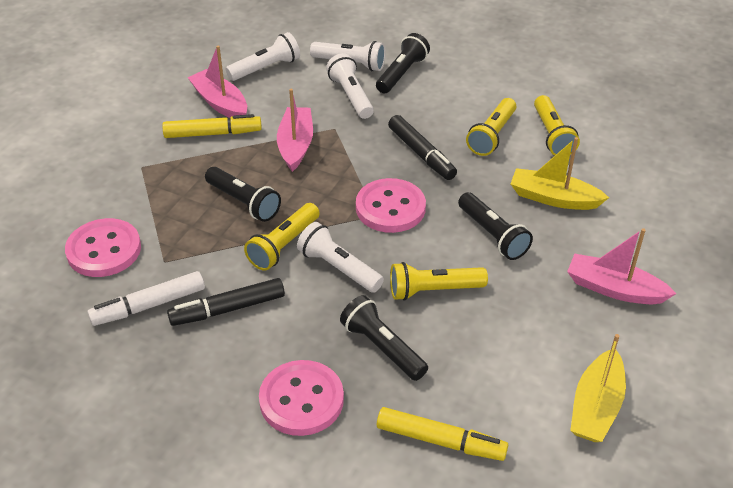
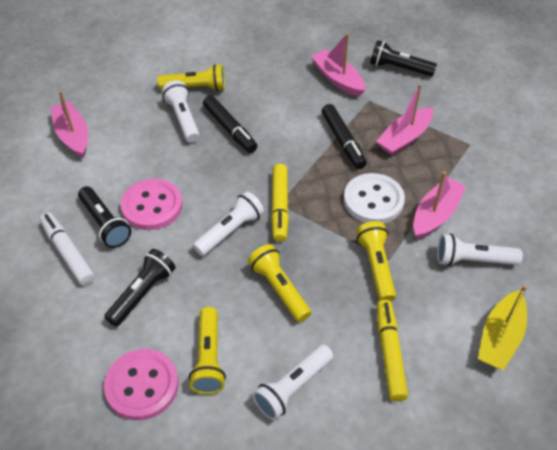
black flashlight: 4 -> 3
pink boat: 3 -> 4
pink button: 3 -> 2
white button: 0 -> 1
yellow boat: 2 -> 1

